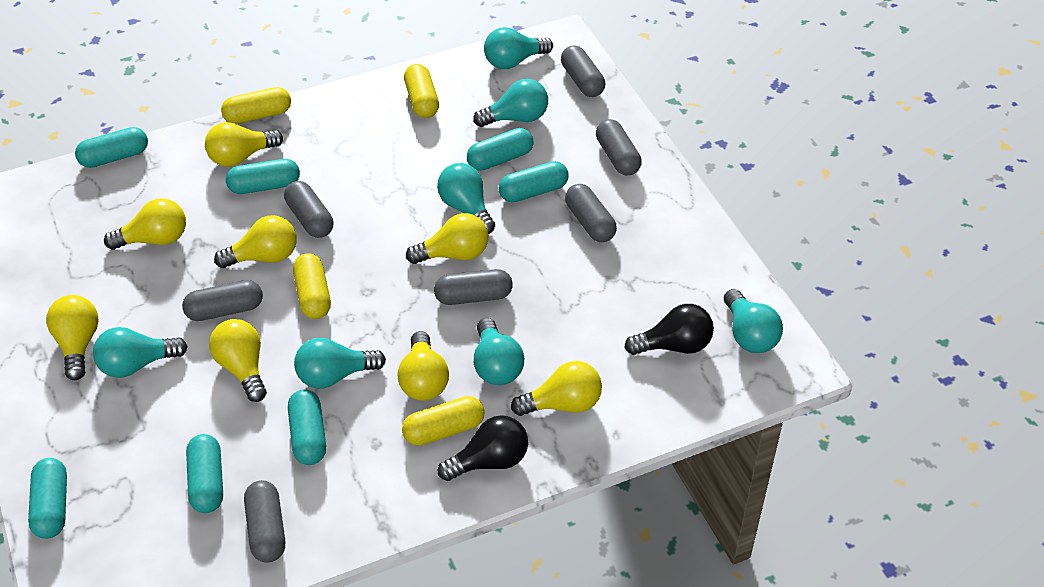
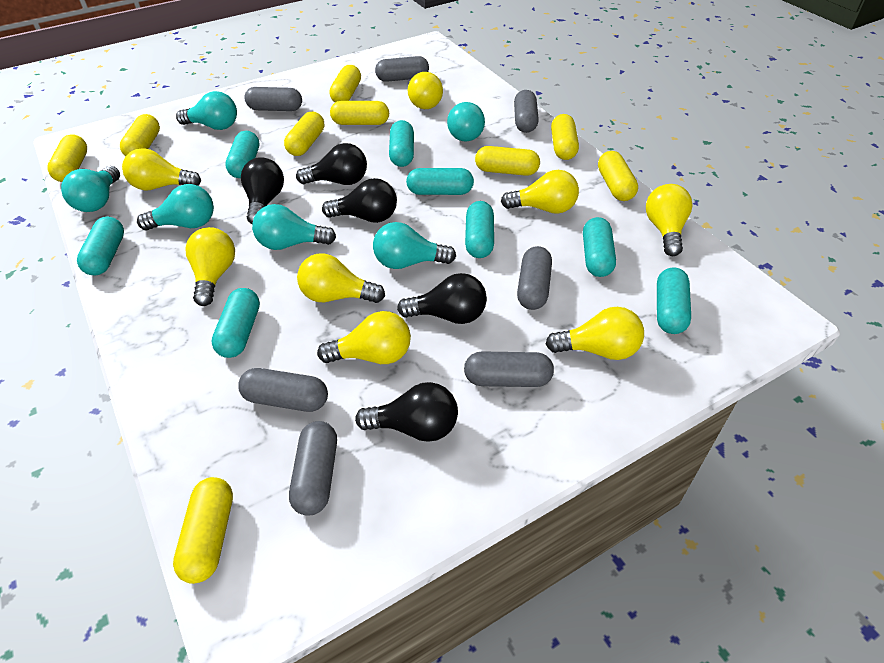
black light bulb: 2 -> 5
turquoise capsule: 7 -> 8
turquoise light bulb: 7 -> 6
yellow capsule: 4 -> 9

